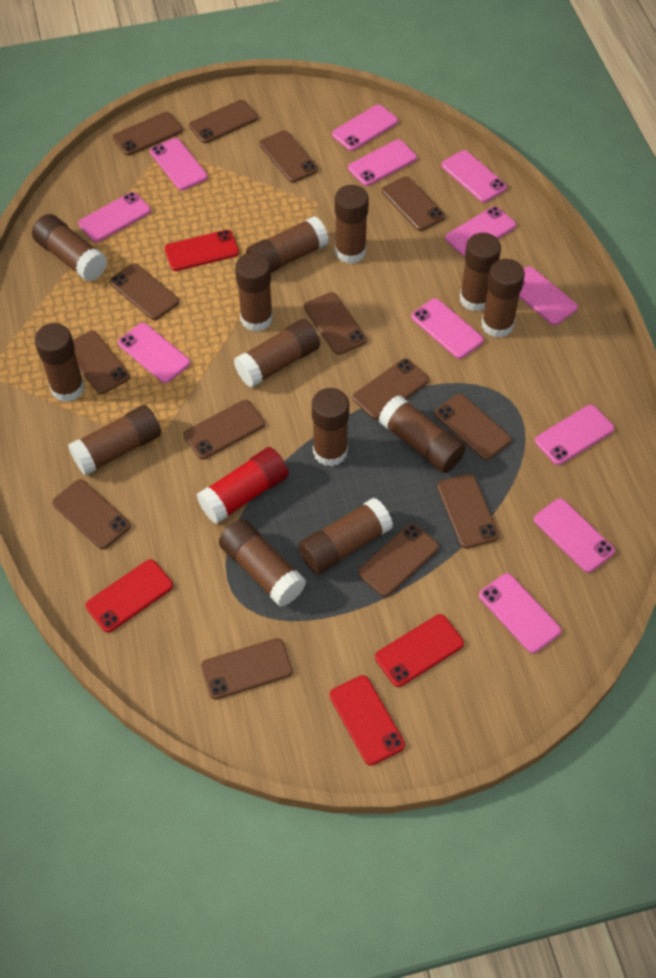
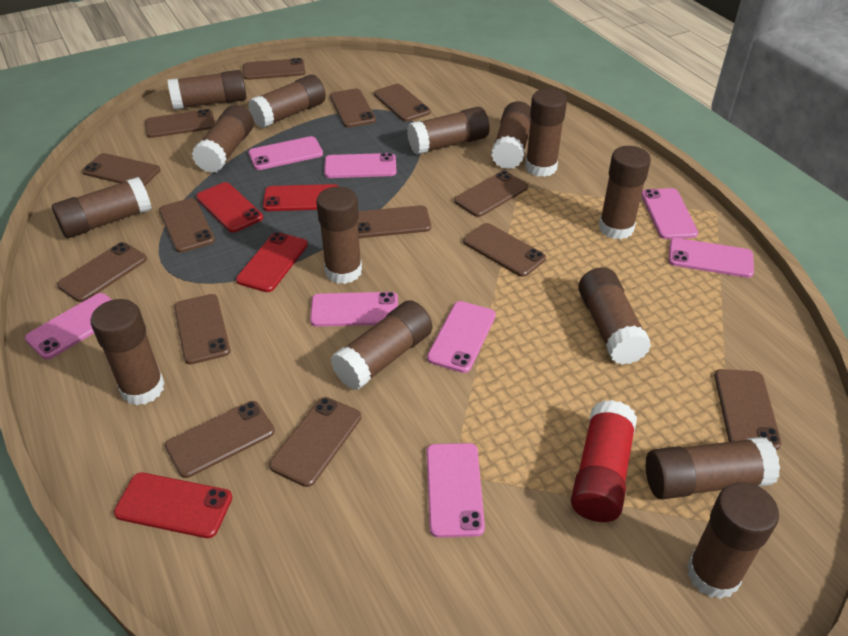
brown glue stick: 13 -> 14
pink phone: 12 -> 8

